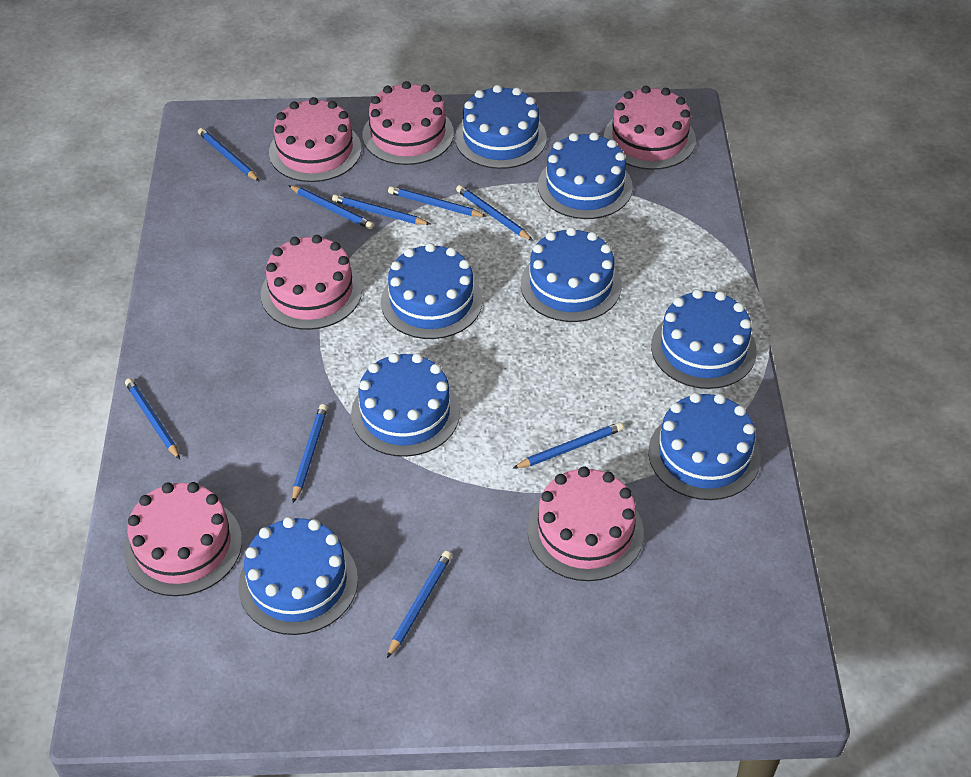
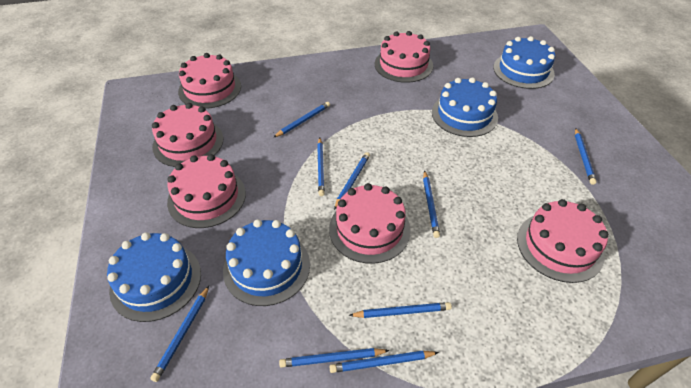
blue cake: 8 -> 4

